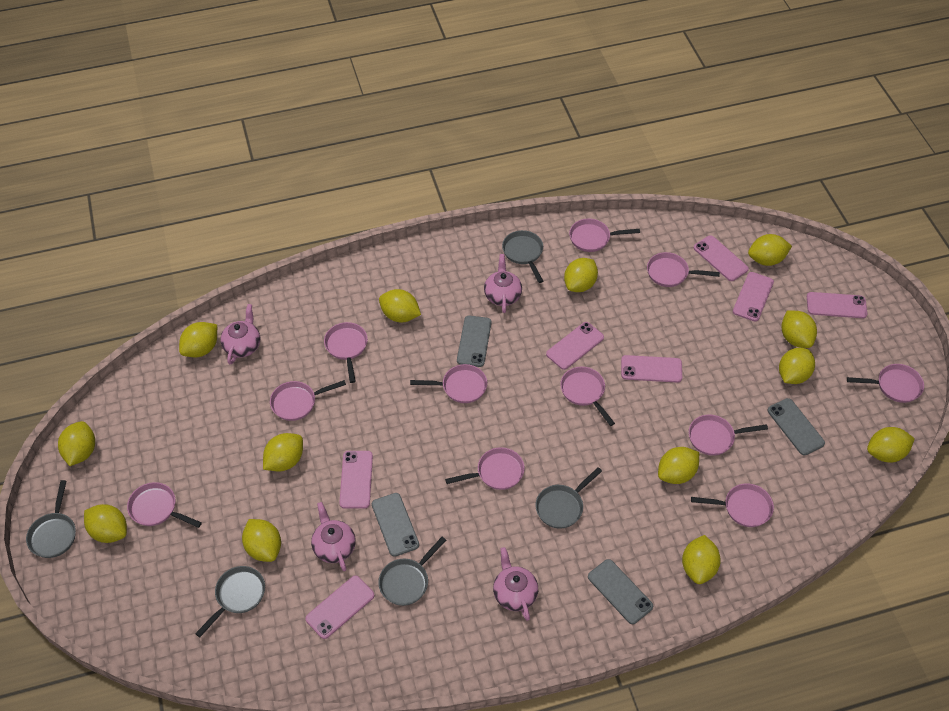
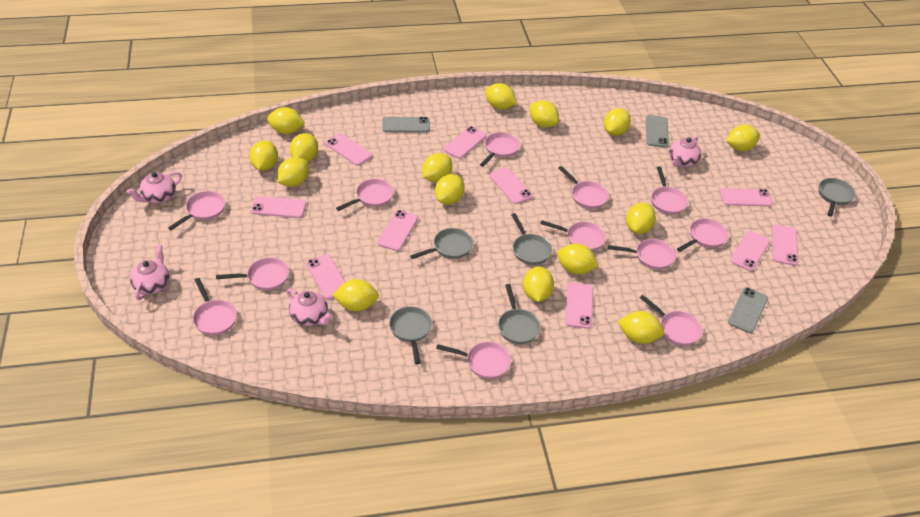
grey phone: 4 -> 3
pink pan: 11 -> 12
pink phone: 7 -> 10
yellow lemon: 13 -> 15

